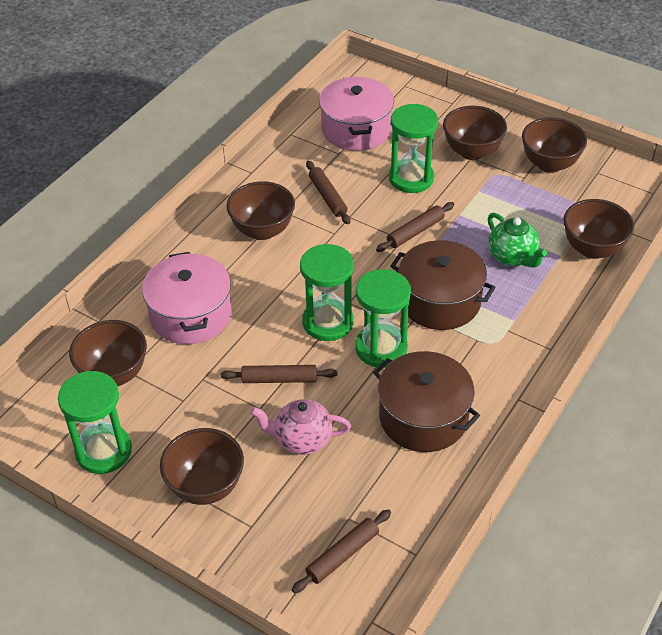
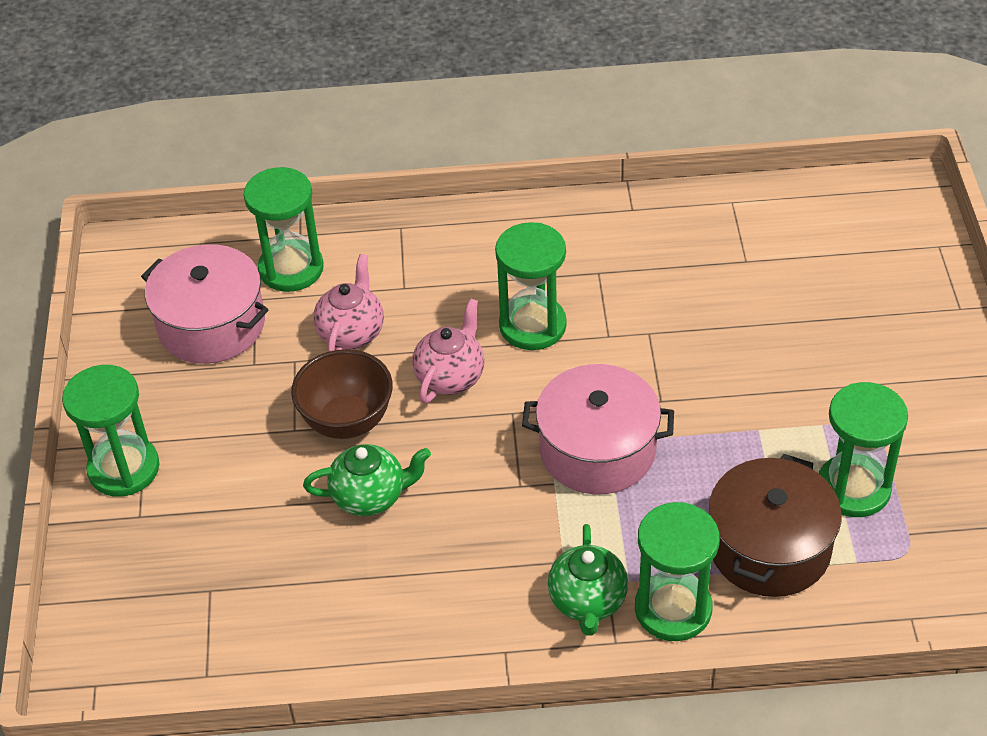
brown bowl: 6 -> 1
brown pot: 2 -> 1
brown rolling pin: 4 -> 0
green hourglass: 4 -> 5
green teapot: 1 -> 2
pink teapot: 1 -> 2

